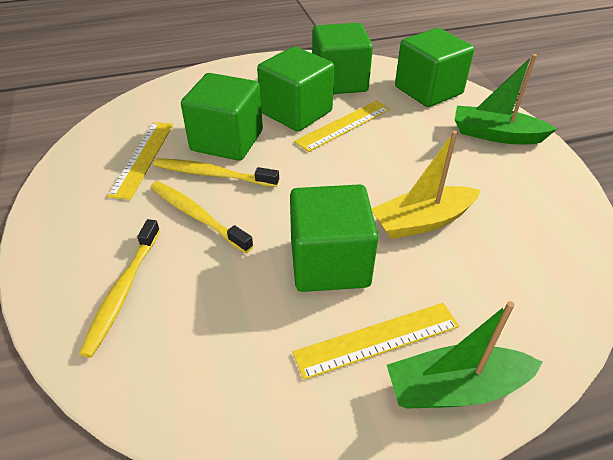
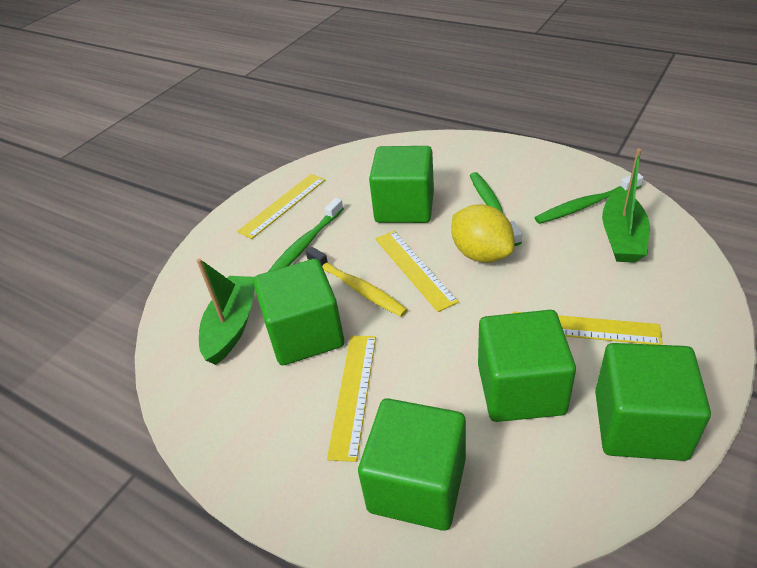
green toothbrush: 0 -> 3
yellow boat: 1 -> 0
yellow lemon: 0 -> 1
yellow ruler: 3 -> 4
yellow toothbrush: 3 -> 1

